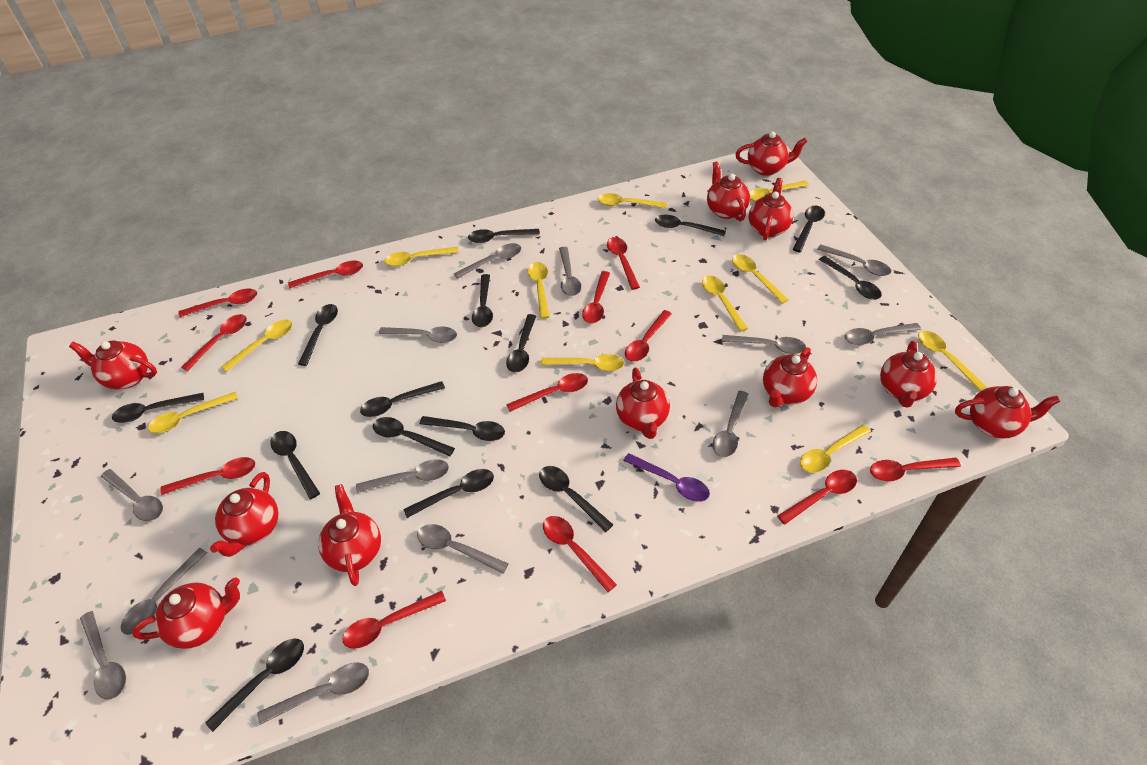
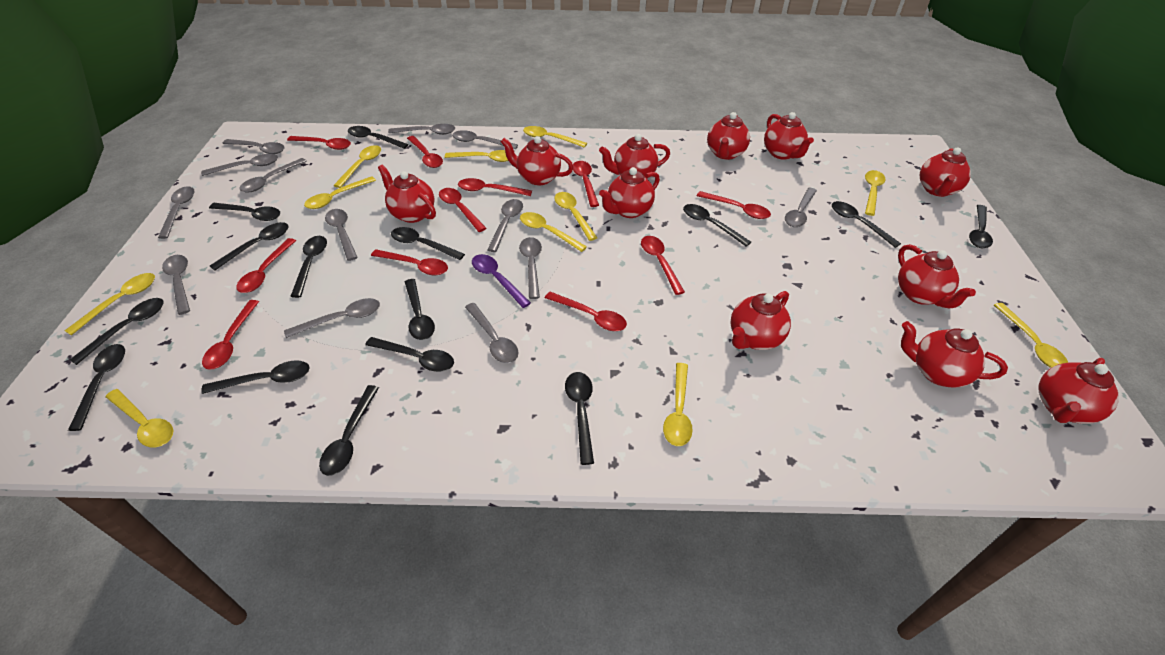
red spoon: 12 -> 11

